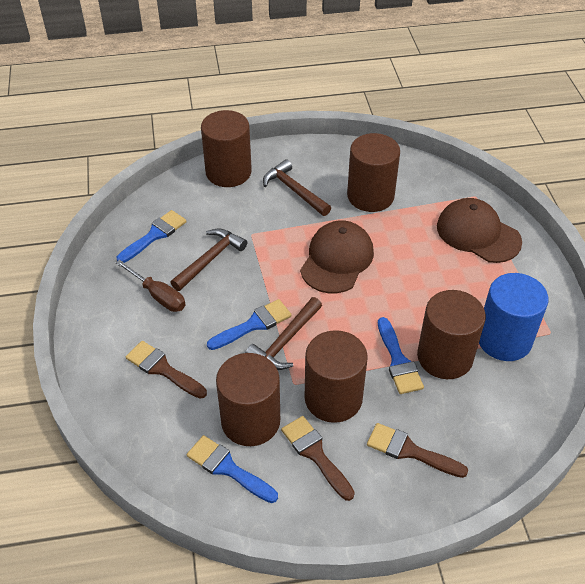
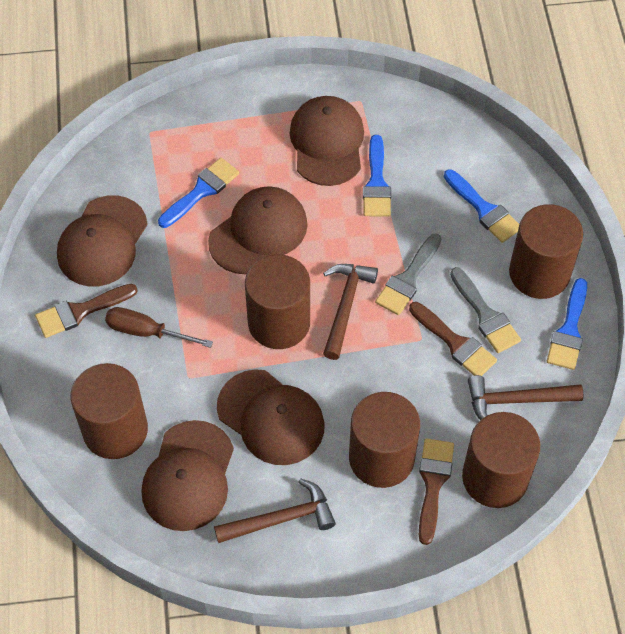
blue cylinder: 1 -> 0
brown cap: 2 -> 5
grey brush: 0 -> 2

